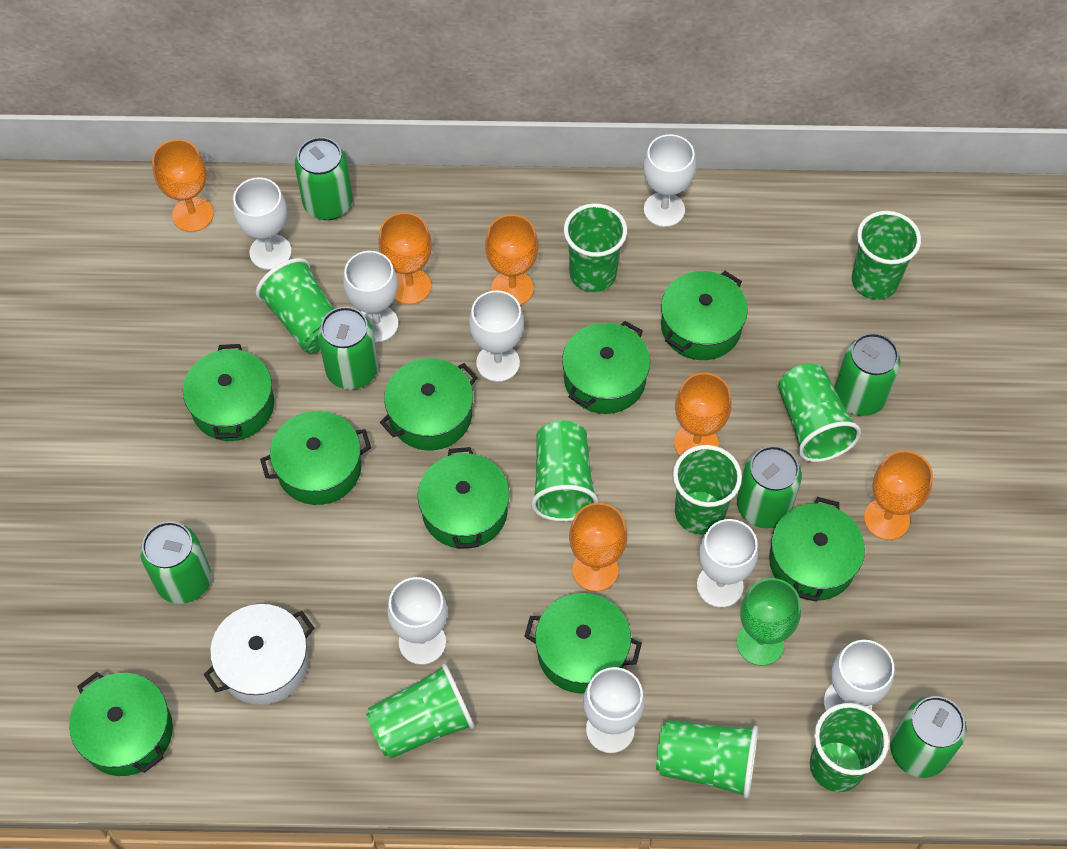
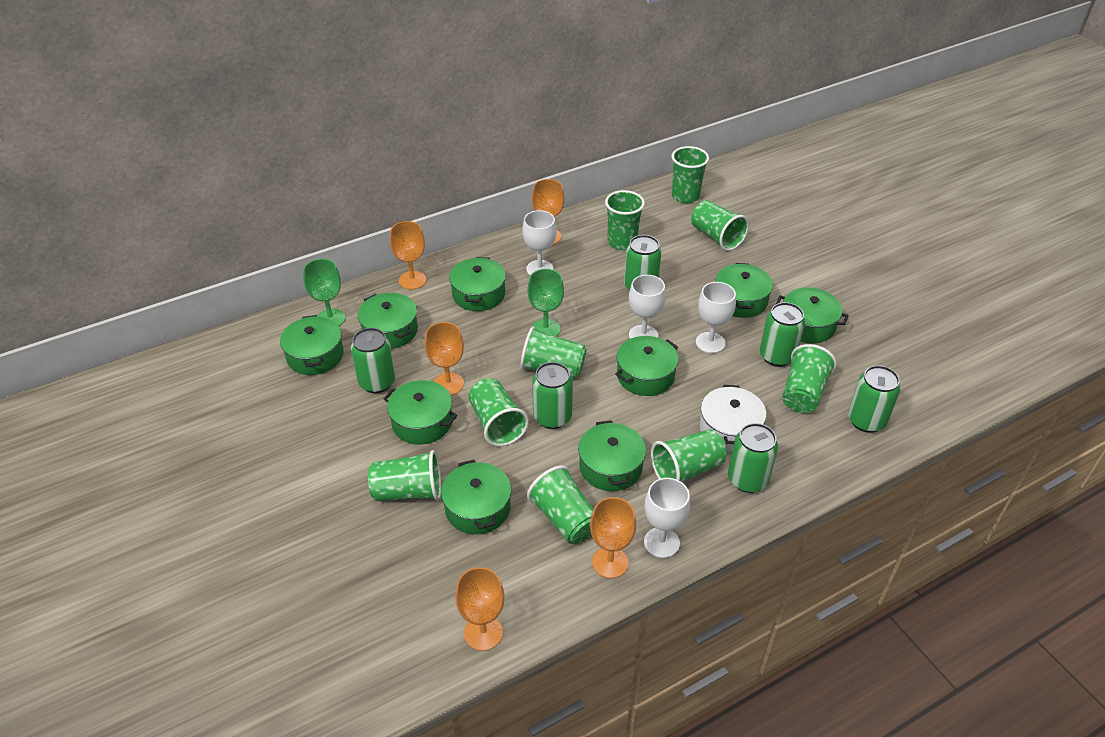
green goblet: 1 -> 2
orange goblet: 6 -> 5
white goblet: 8 -> 4

